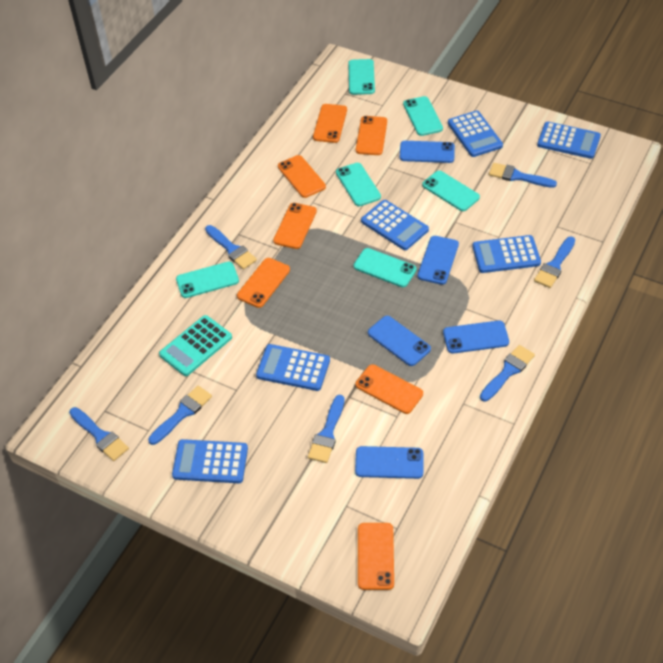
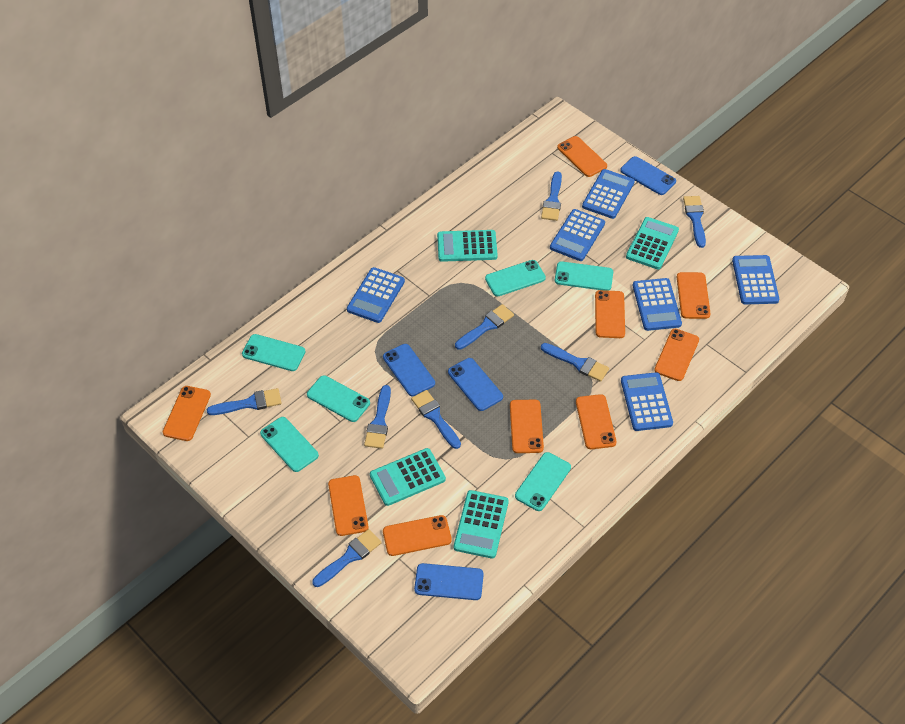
blue brush: 7 -> 8
blue phone: 5 -> 4
orange phone: 7 -> 9
turquoise calculator: 1 -> 4

